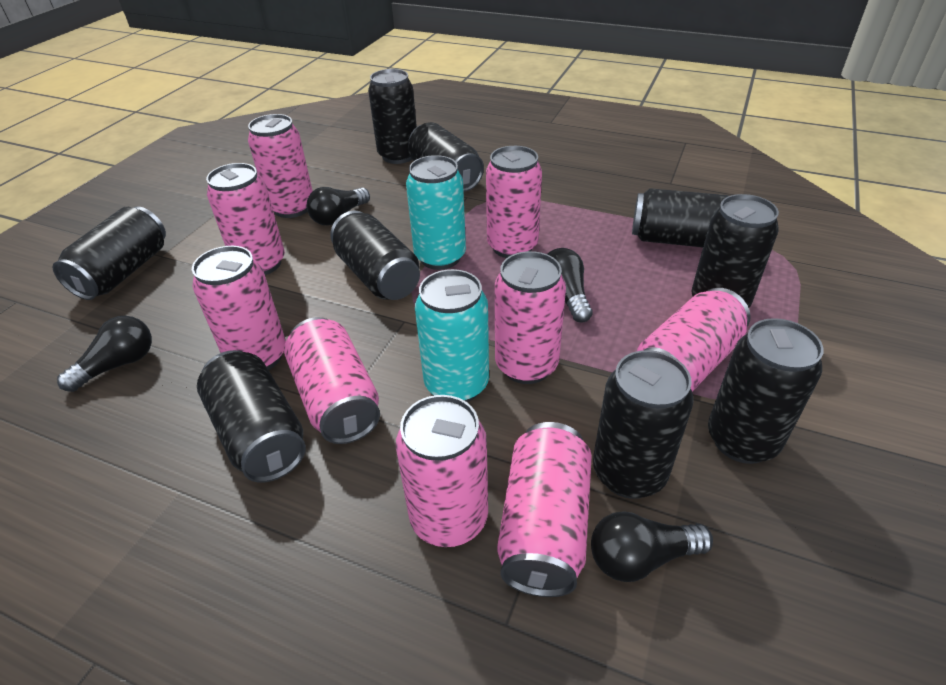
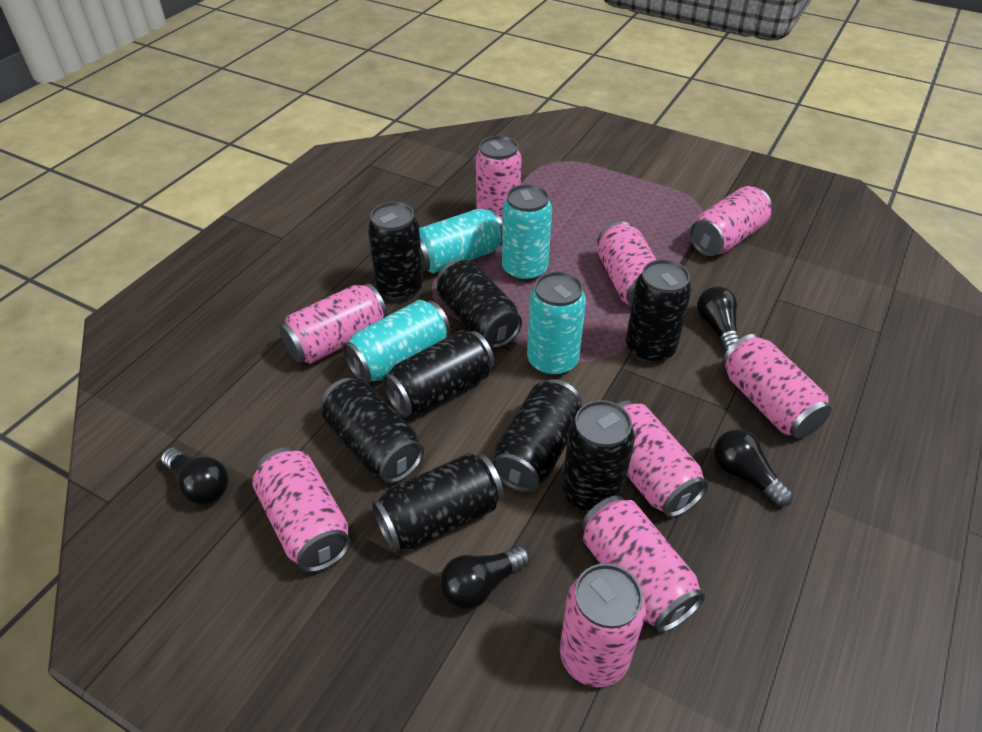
black can: 9 -> 8
turquoise can: 2 -> 4

